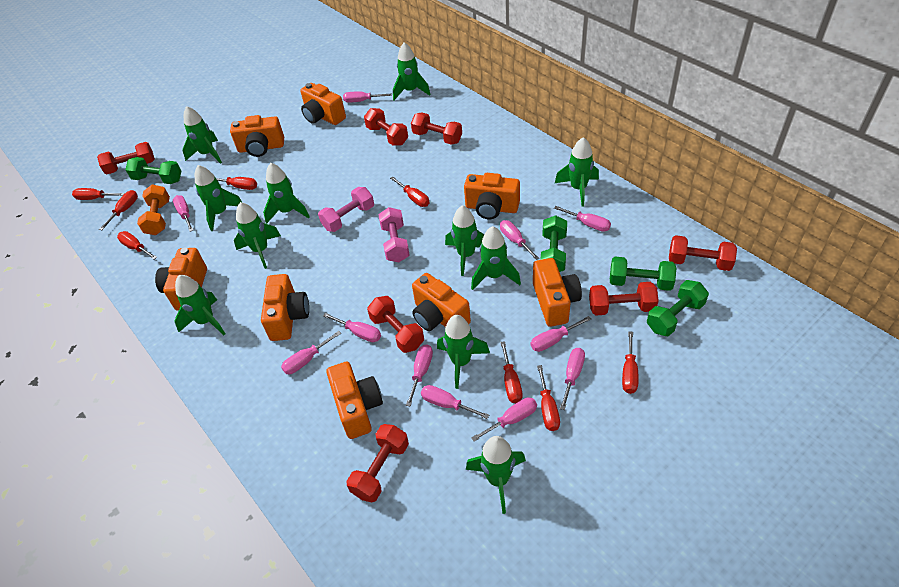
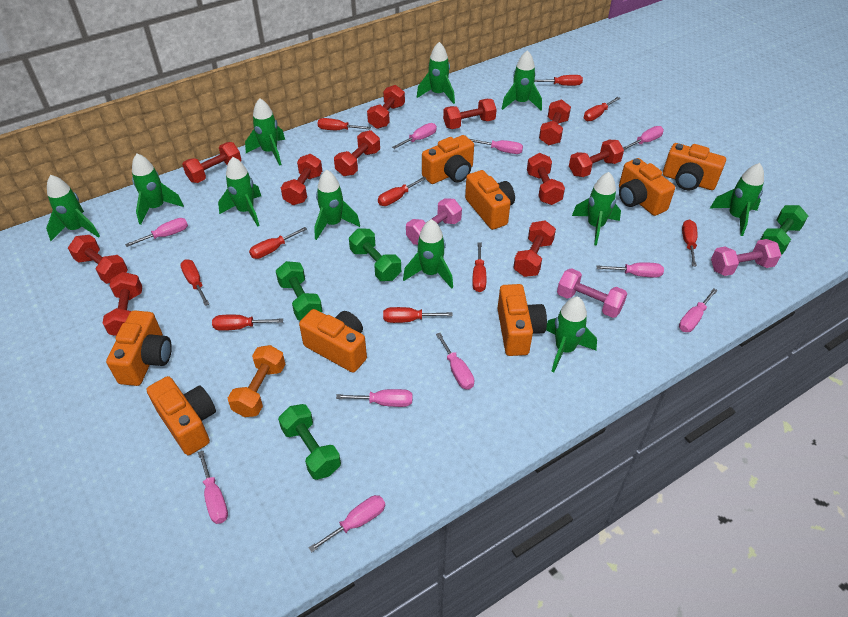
pink dumbbell: 2 -> 3
pink screwdriver: 11 -> 10
red dumbbell: 7 -> 11
red screwdriver: 8 -> 10

